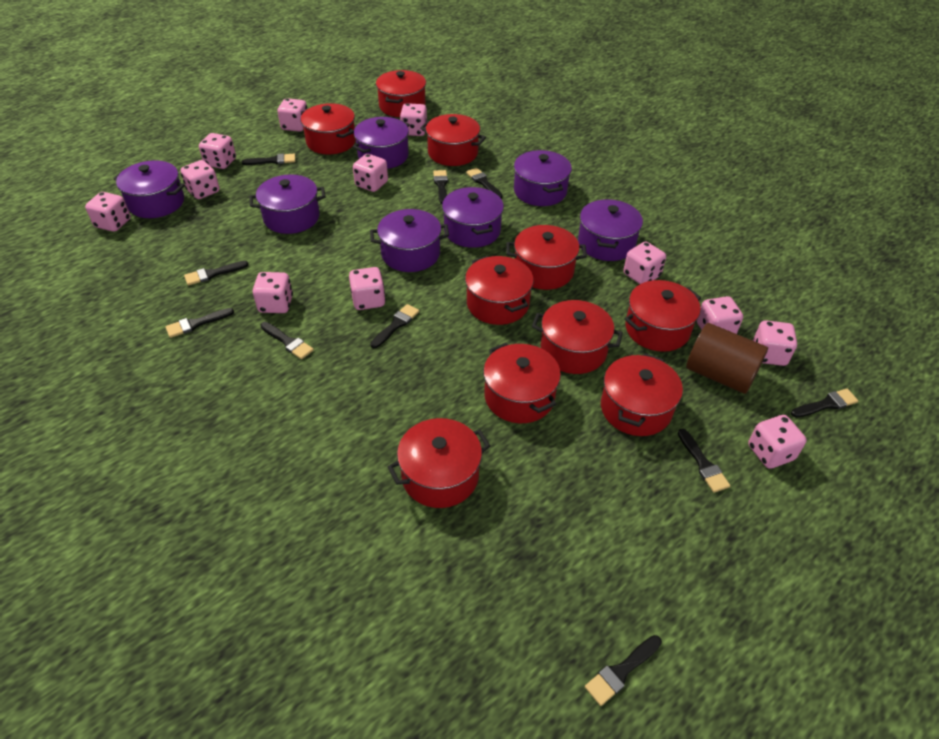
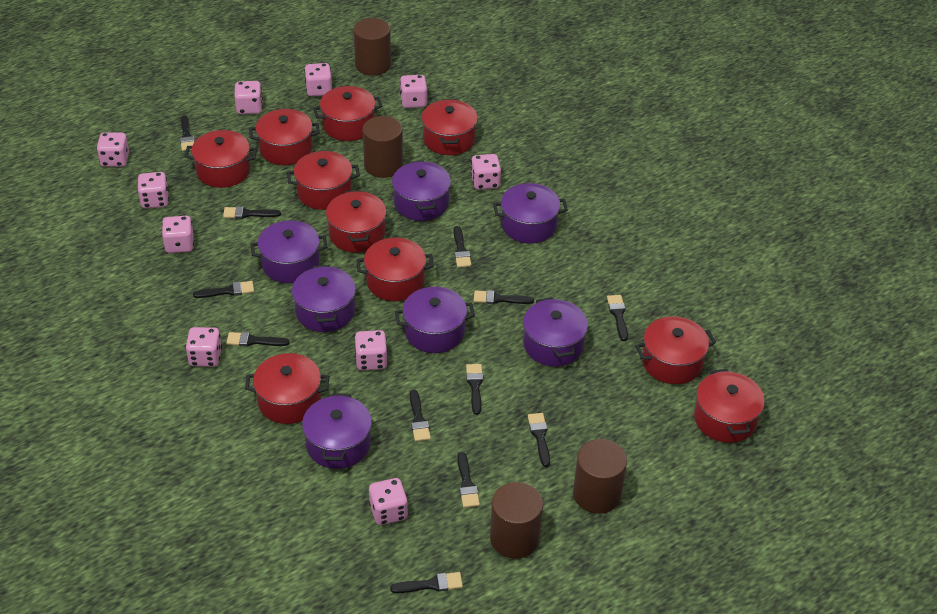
black brush: 10 -> 12
brown cylinder: 1 -> 4
pink dice: 12 -> 10

